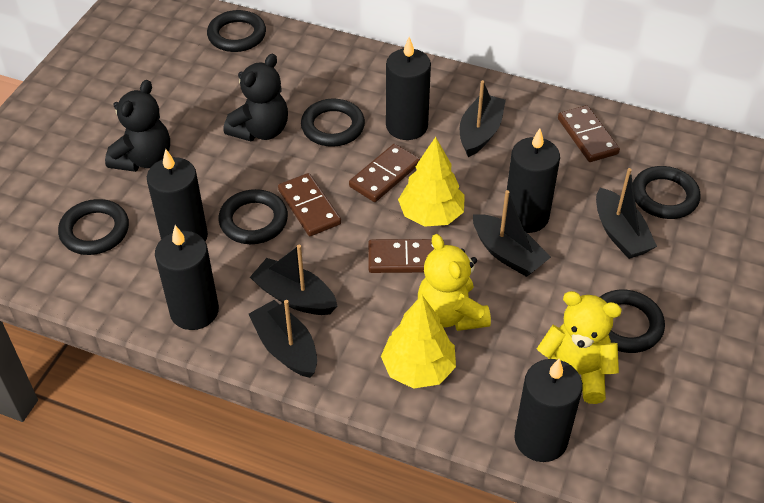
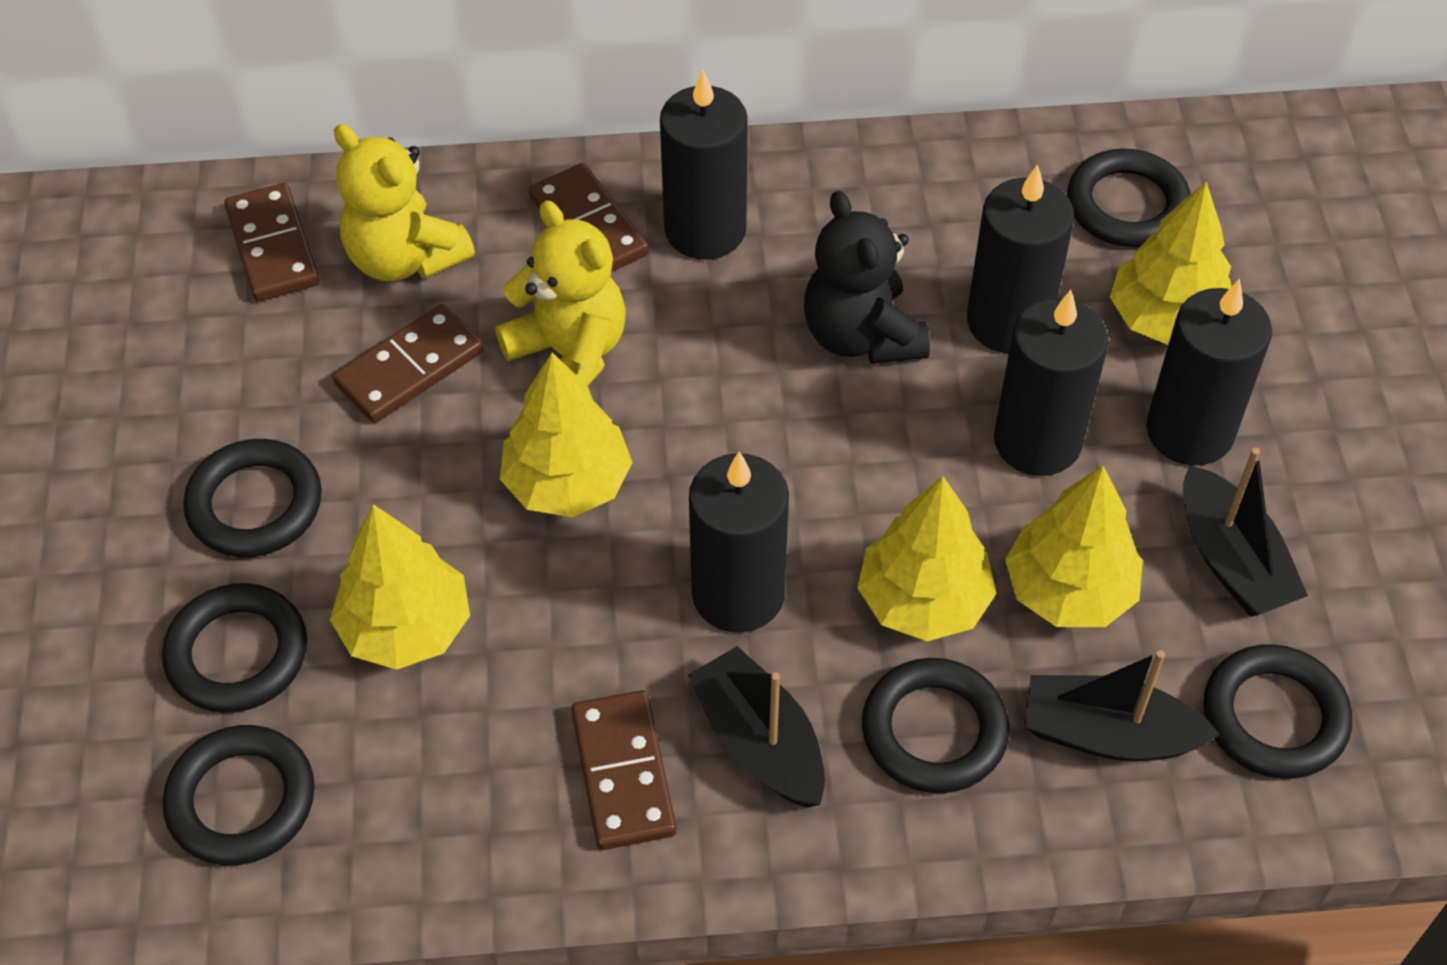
black boat: 5 -> 3
black teddy bear: 2 -> 1
yellow tree: 2 -> 5

